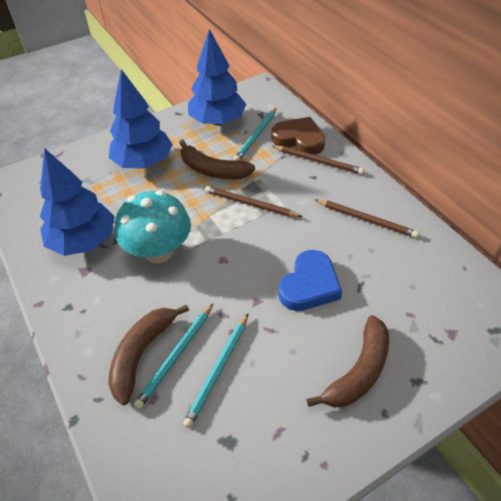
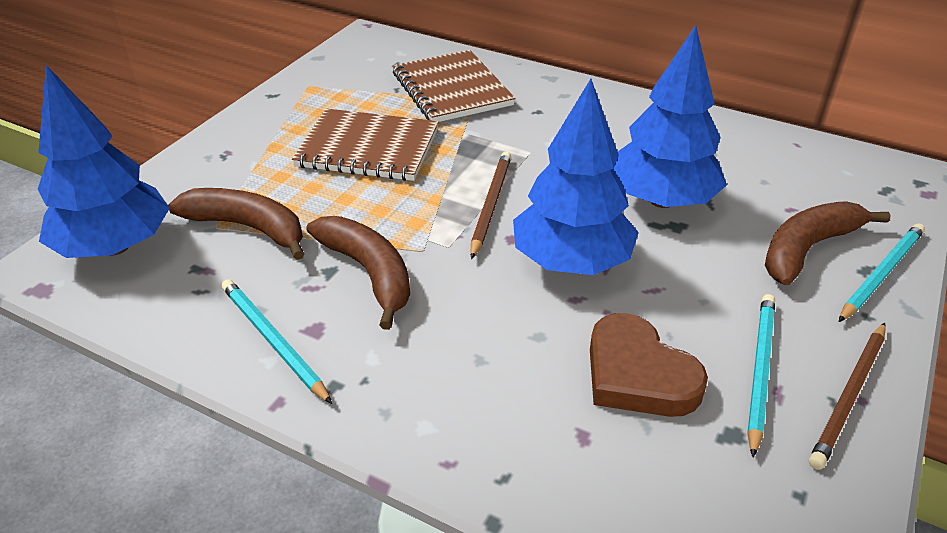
blue heart: 1 -> 0
brown notebook: 0 -> 2
brown pencil: 3 -> 2
turquoise mushroom: 1 -> 0

